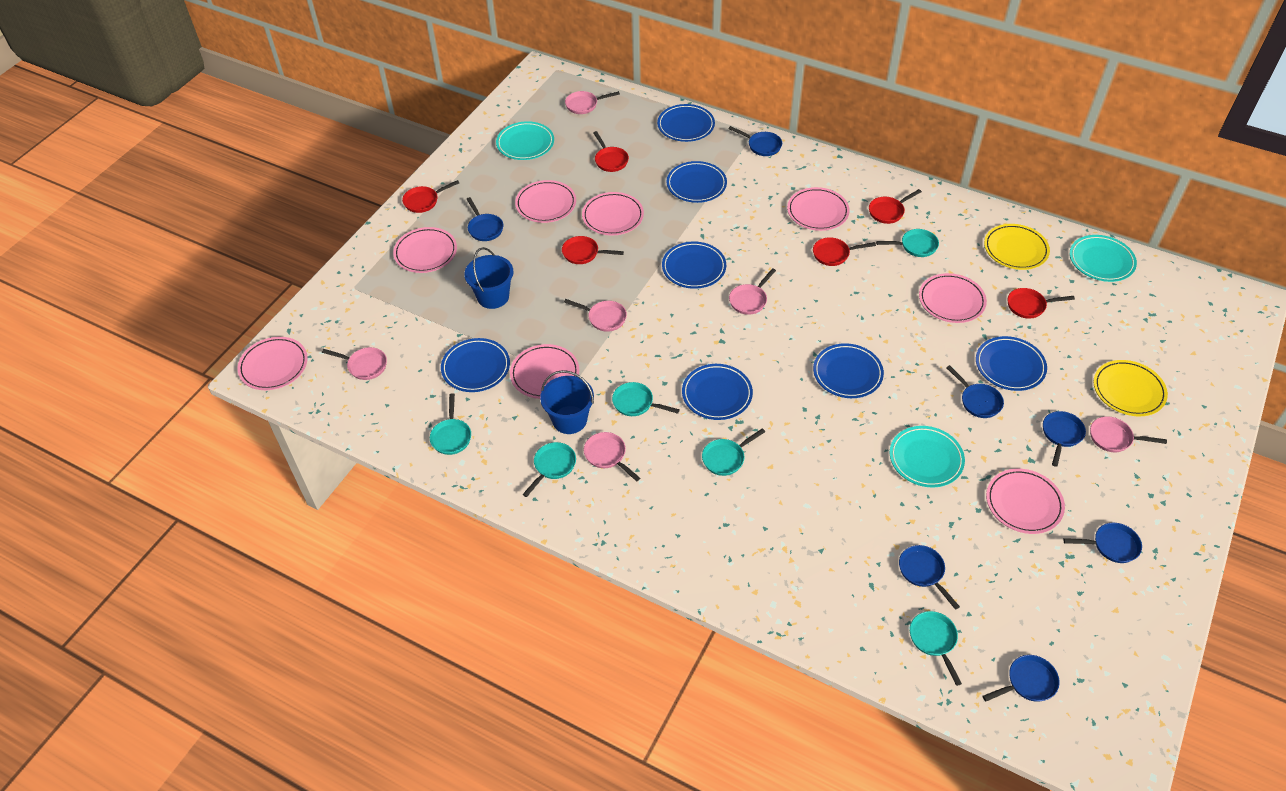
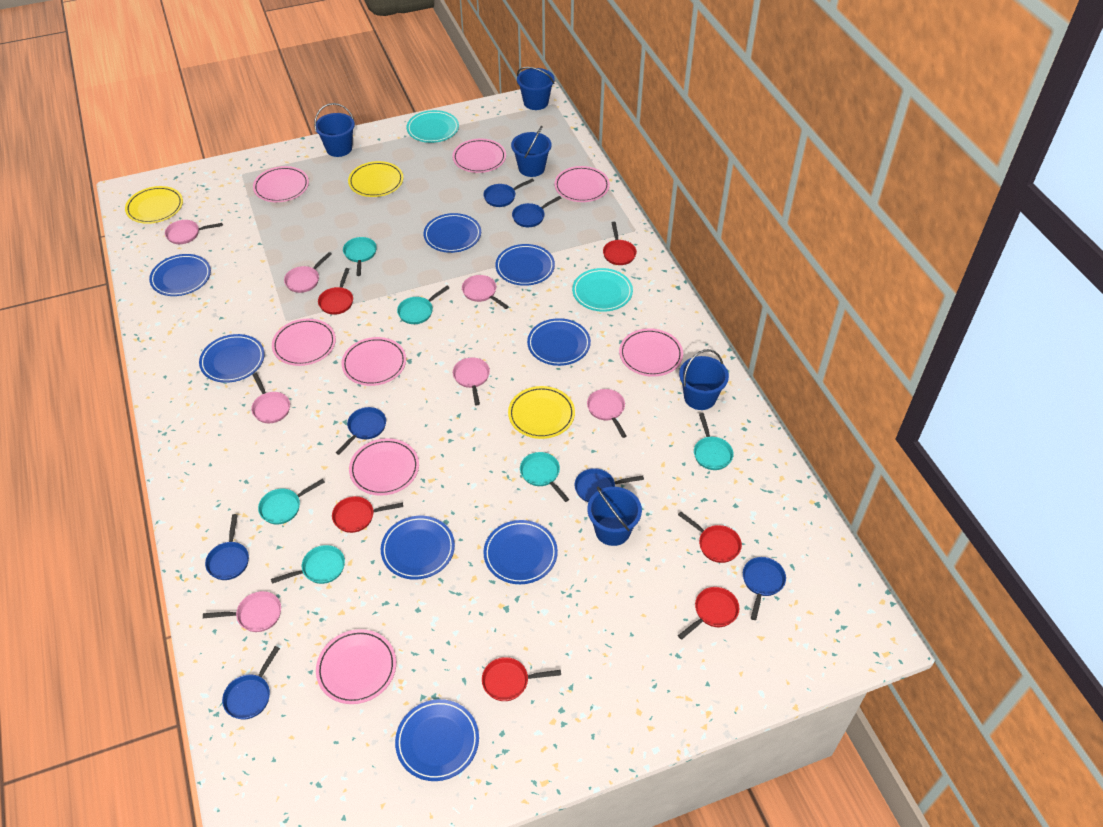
blue bucket: 2 -> 5
blue plate: 7 -> 8
pink pan: 6 -> 7
turquoise plate: 3 -> 2
yellow plate: 2 -> 3

